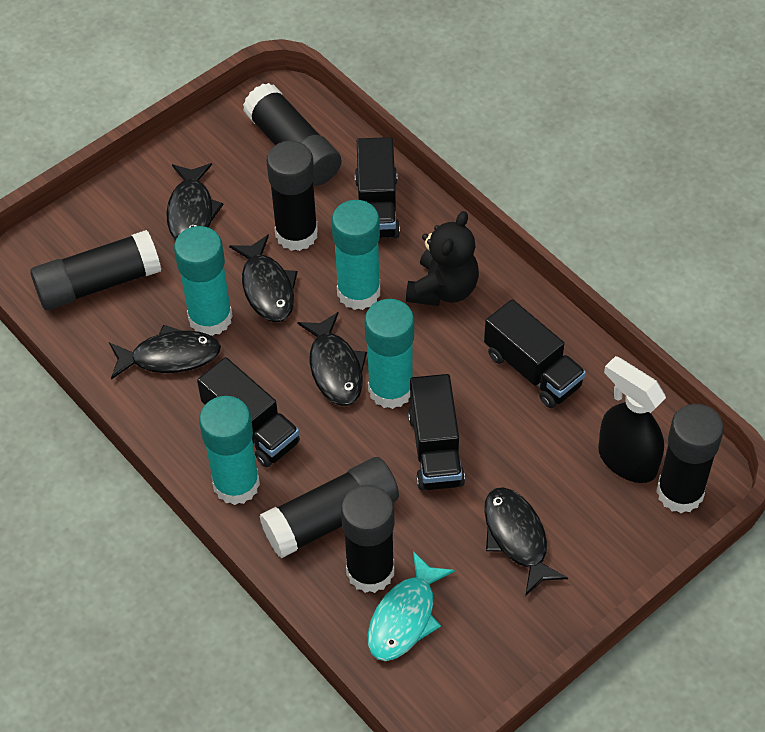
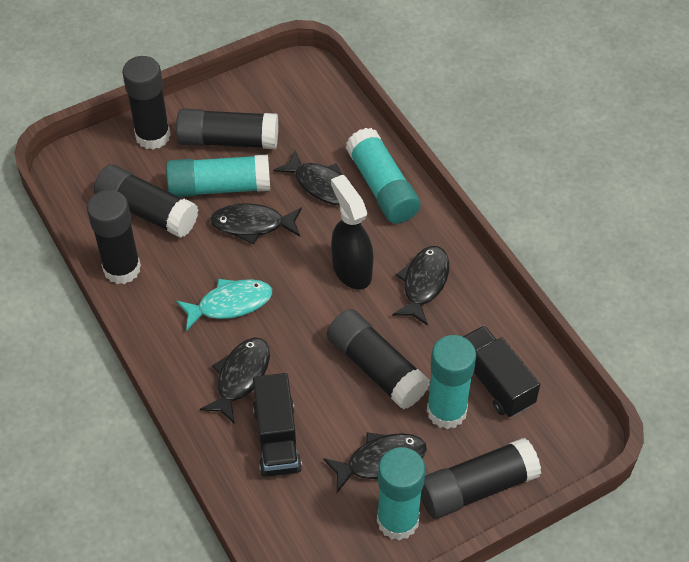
black teddy bear: 1 -> 0
black truck: 4 -> 2

